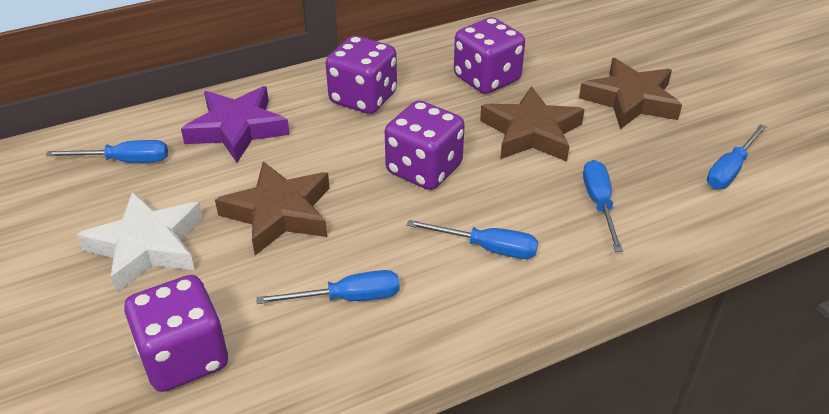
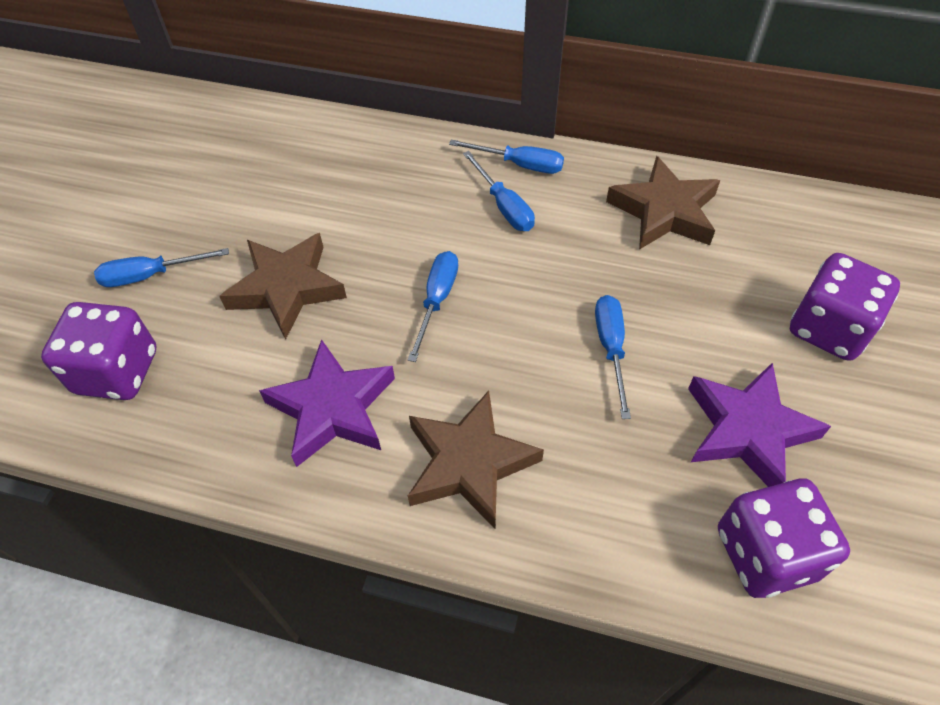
purple dice: 4 -> 3
purple star: 1 -> 2
white star: 1 -> 0

